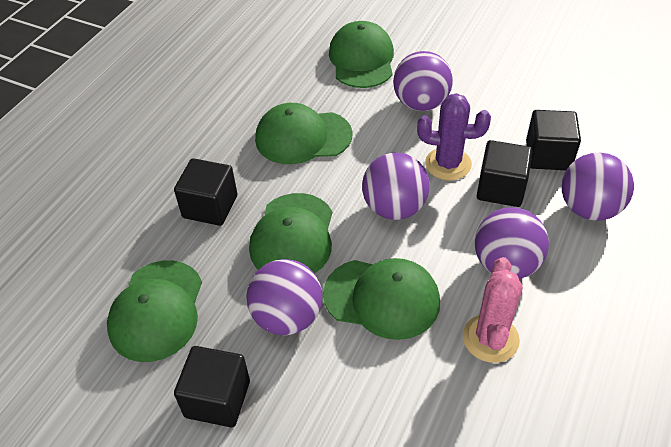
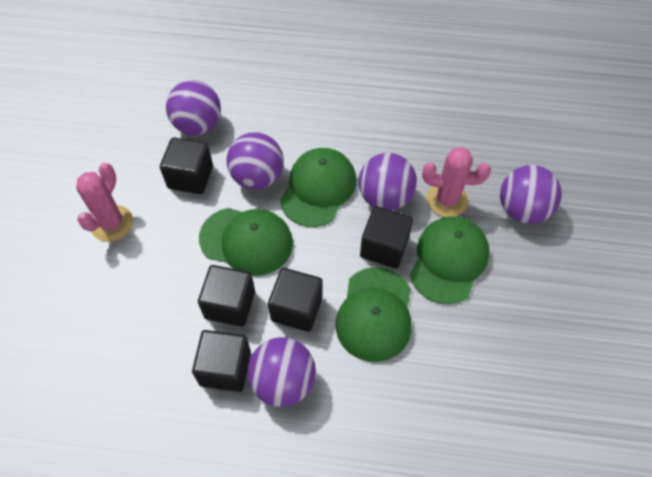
black cube: 4 -> 5
green cap: 5 -> 4
pink cactus: 1 -> 2
purple cactus: 1 -> 0

